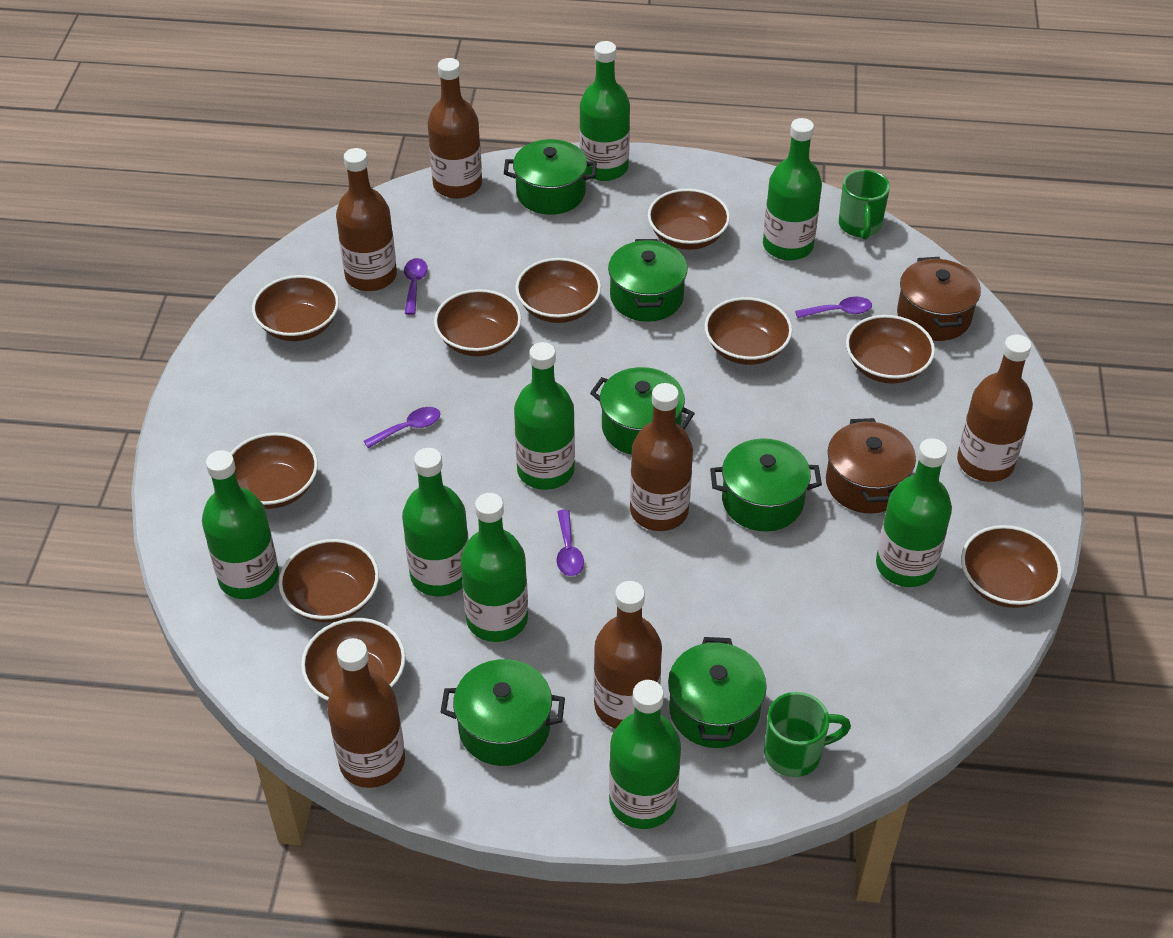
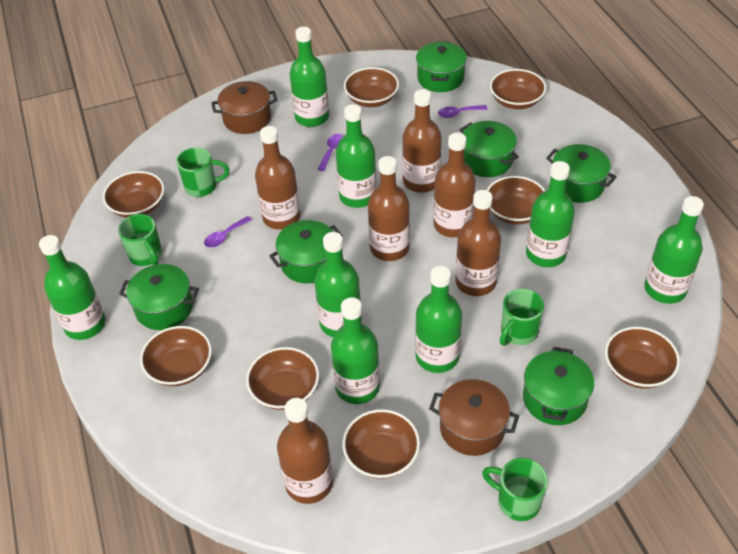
brown bowl: 10 -> 8
green mug: 2 -> 4
purple spoon: 4 -> 3

